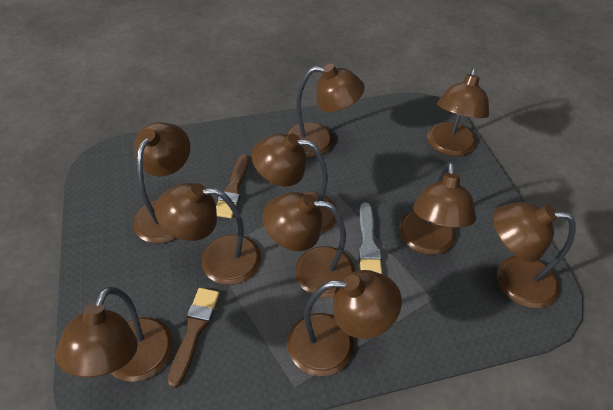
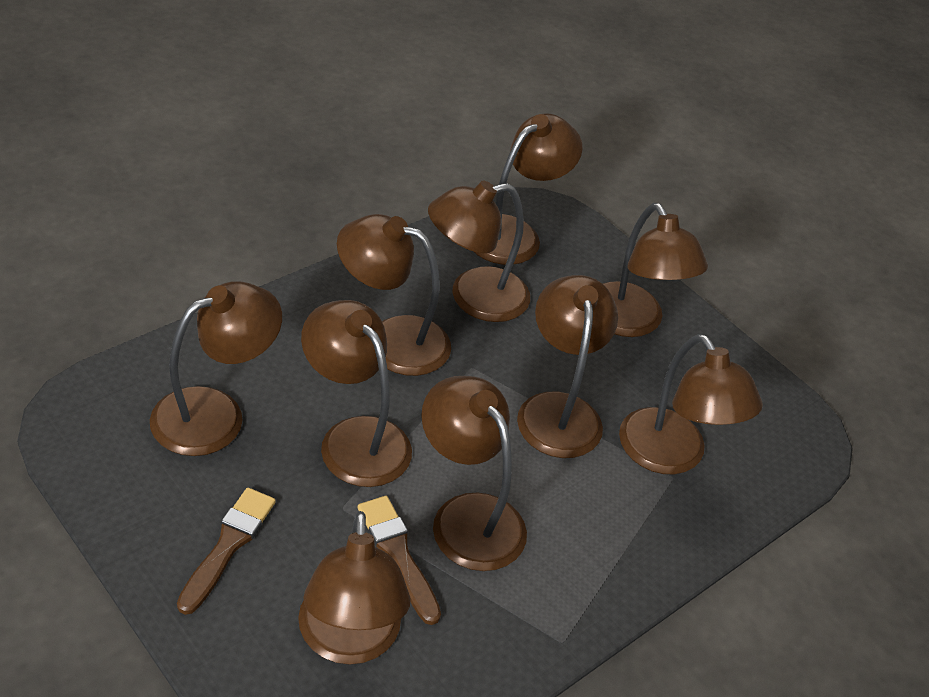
grey brush: 1 -> 0

